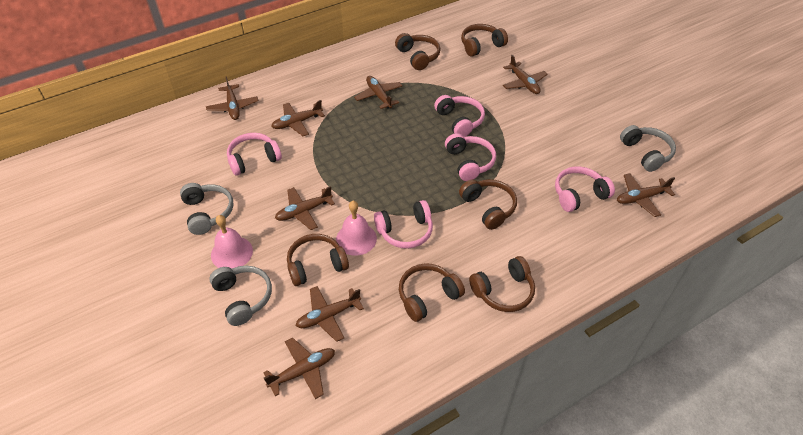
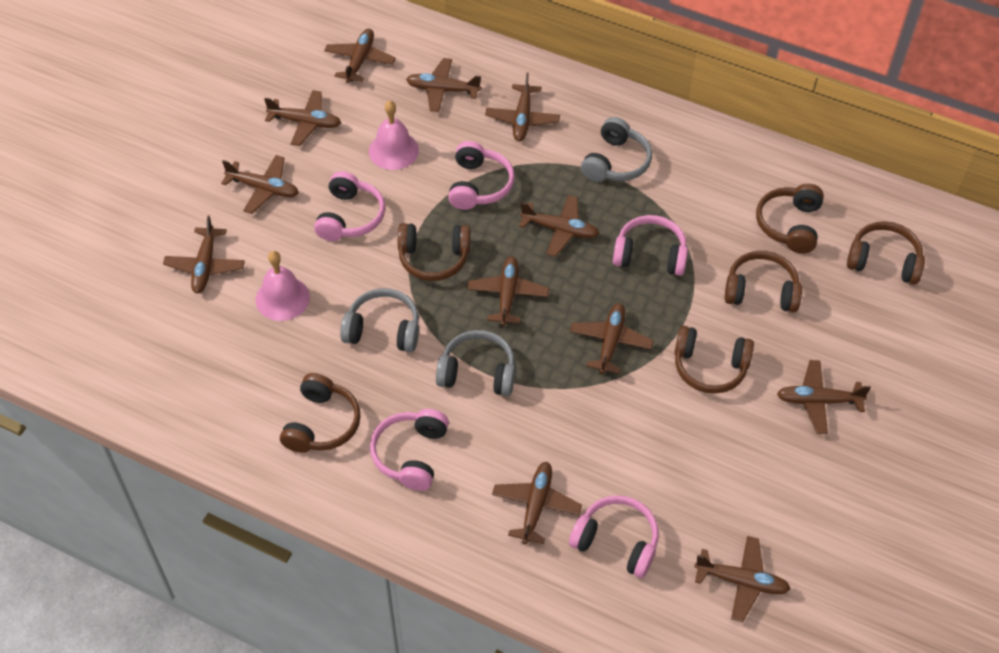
brown plane: 8 -> 12

